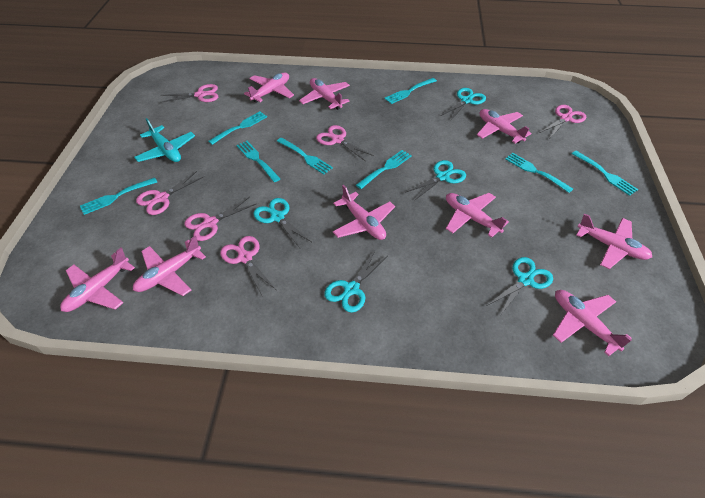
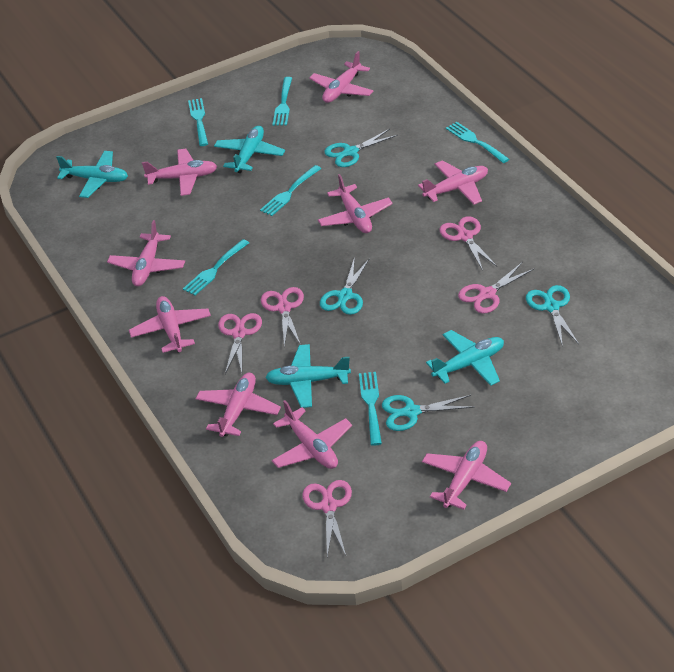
pink scissors: 6 -> 5
turquoise fork: 8 -> 6
turquoise plane: 1 -> 4
turquoise scissors: 5 -> 4

